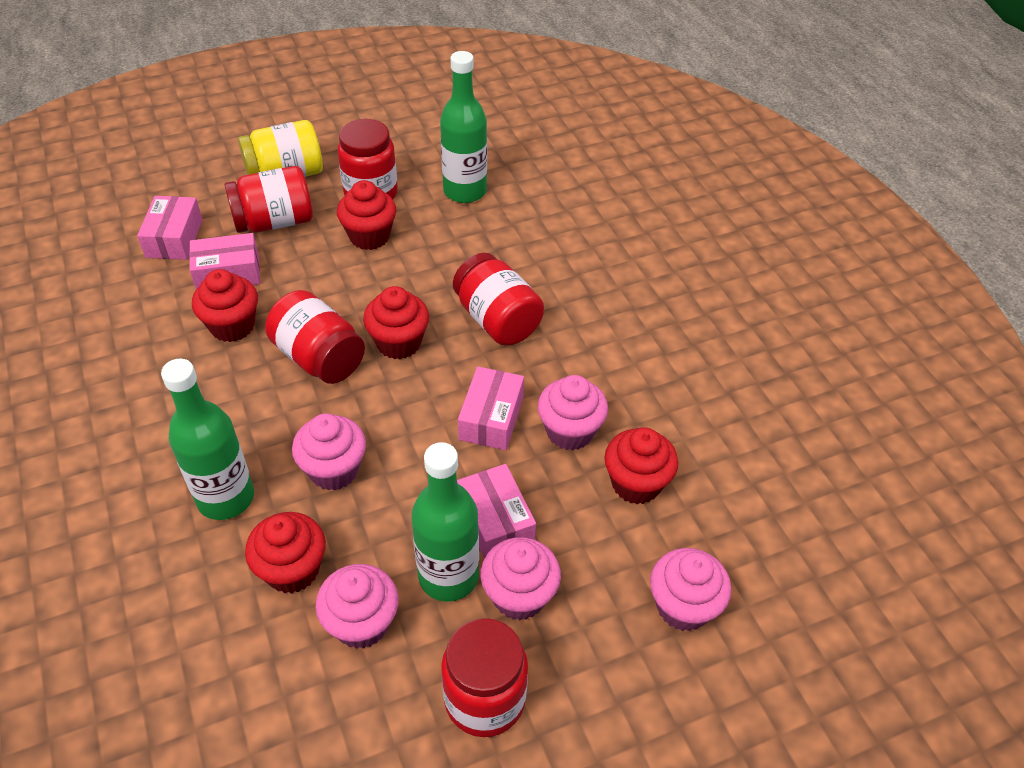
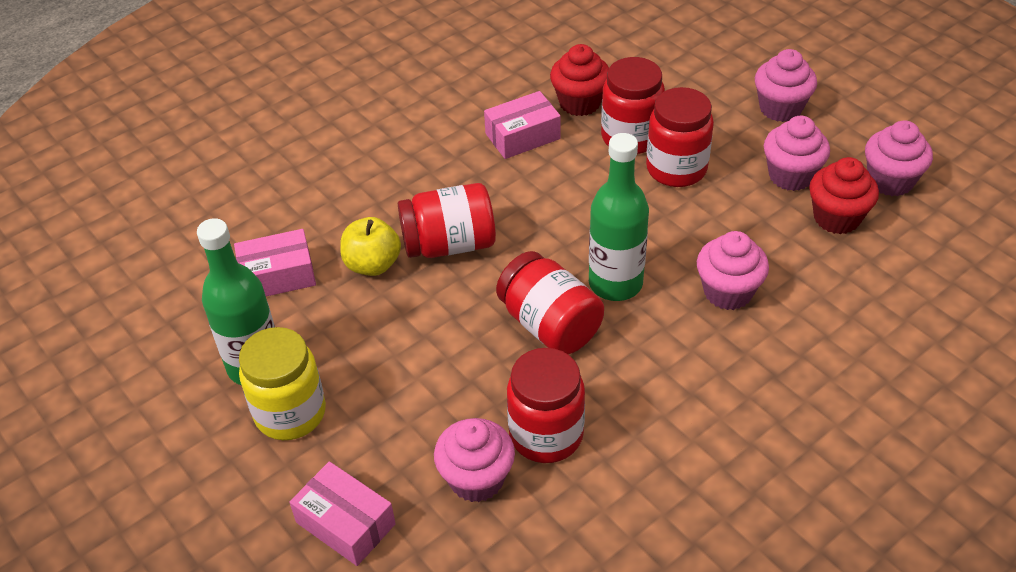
green bottle: 3 -> 2
pink box: 4 -> 3
red cupcake: 5 -> 2
yellow apple: 0 -> 1

